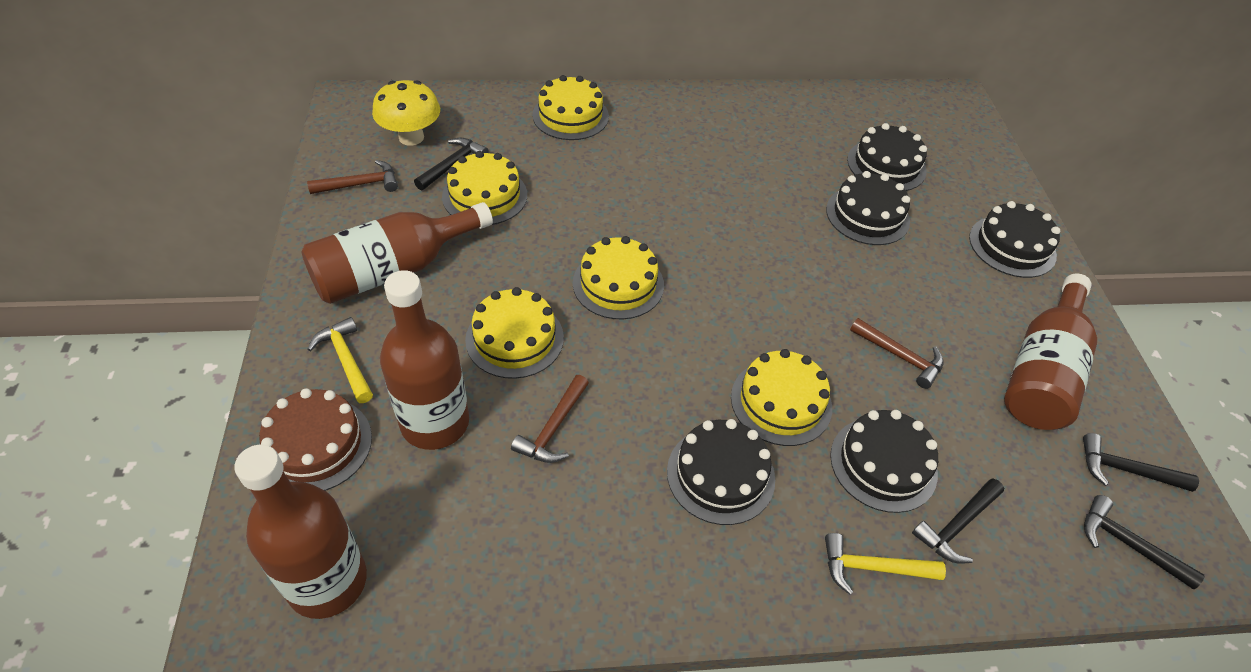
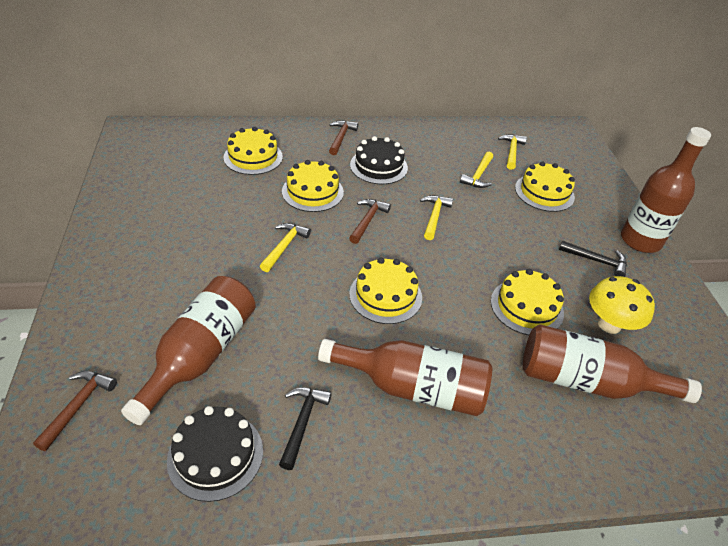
black cake: 5 -> 2
black hammer: 4 -> 2
brown cake: 1 -> 0
yellow hammer: 2 -> 4

